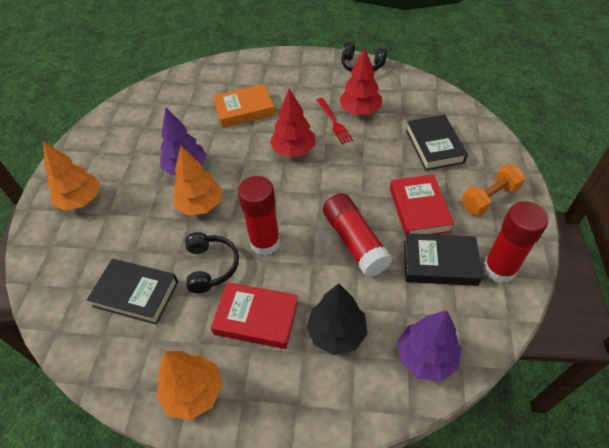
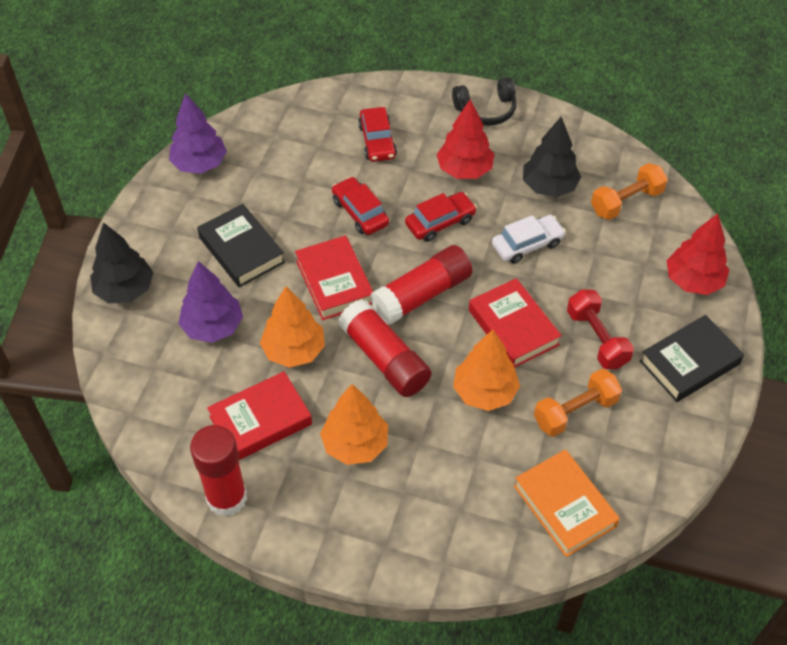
black book: 3 -> 2
black headphones: 2 -> 1
black tree: 1 -> 2
orange dumbbell: 1 -> 2
red book: 2 -> 3
red car: 0 -> 3
red dumbbell: 0 -> 1
red fork: 1 -> 0
white car: 0 -> 1

